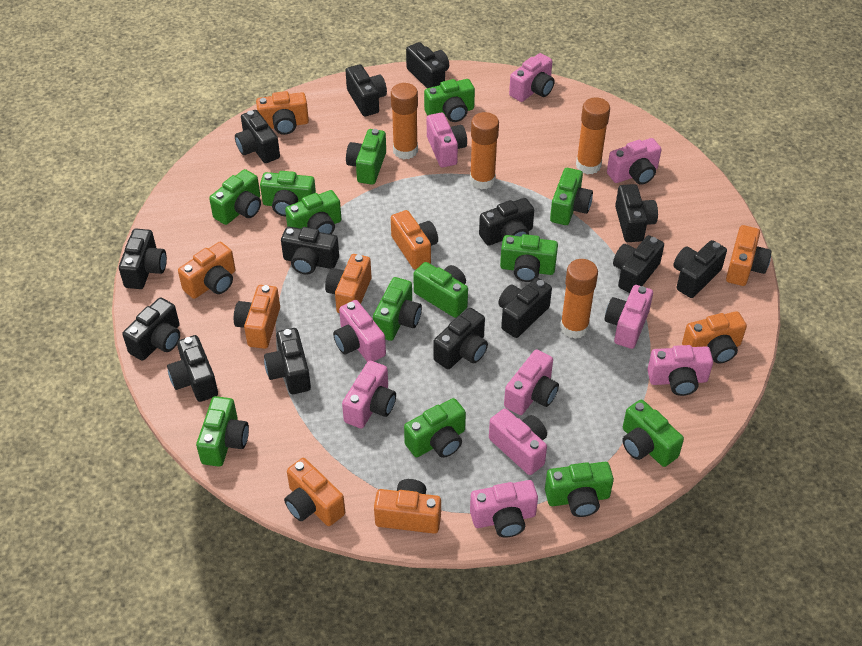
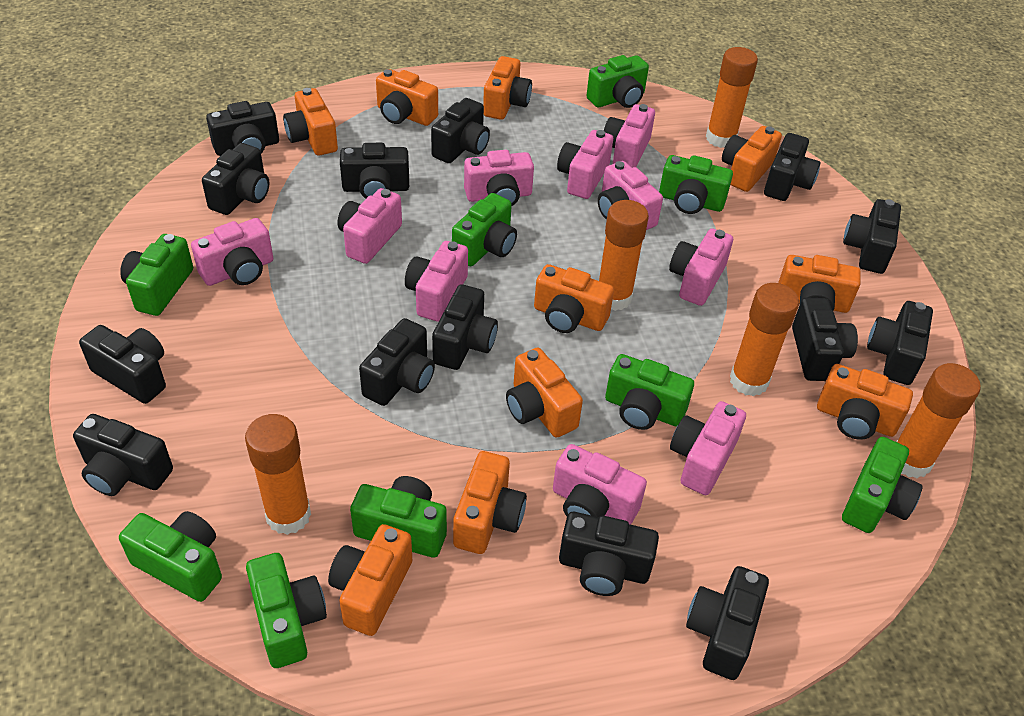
green camera: 13 -> 9
orange camera: 9 -> 10
orange glue stick: 4 -> 5

